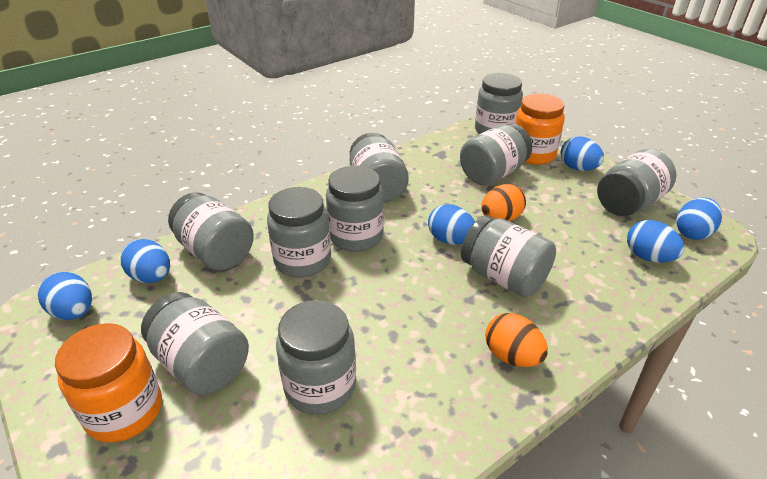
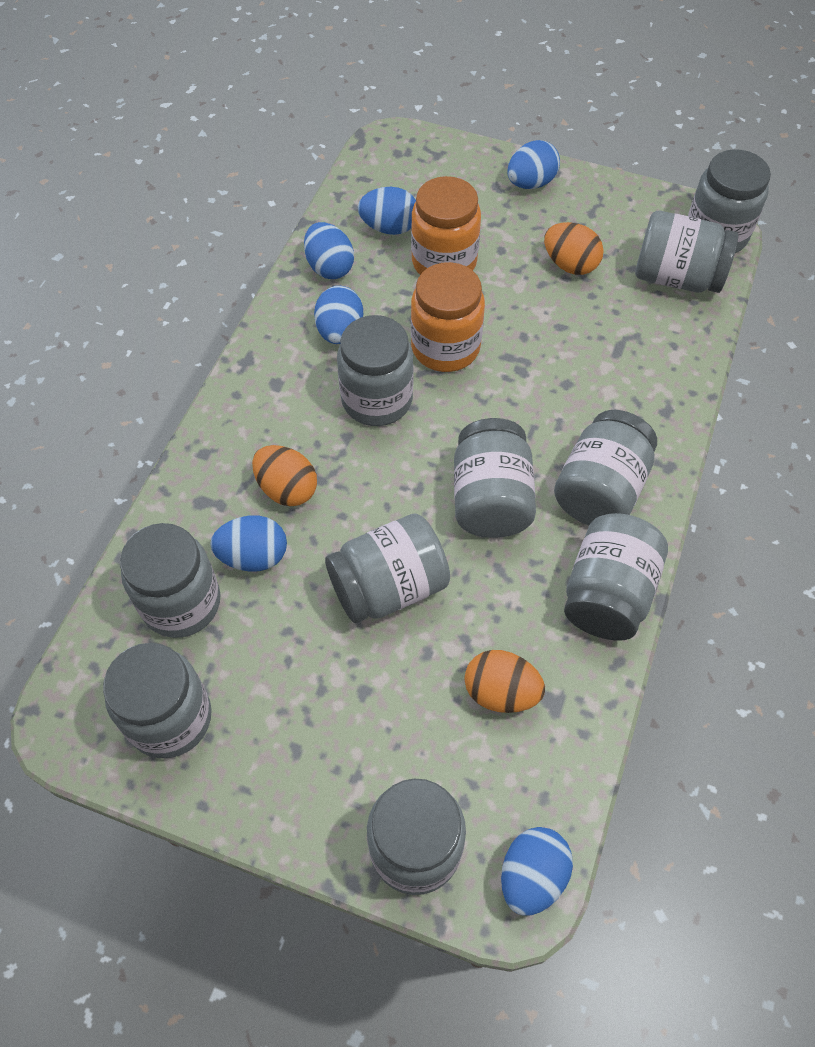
orange egg: 2 -> 3

